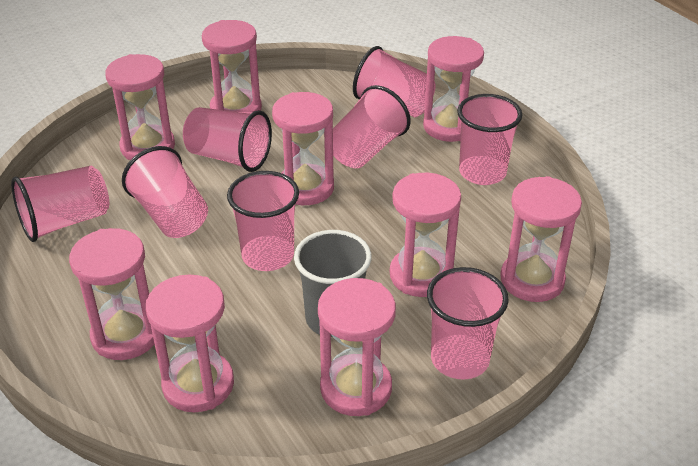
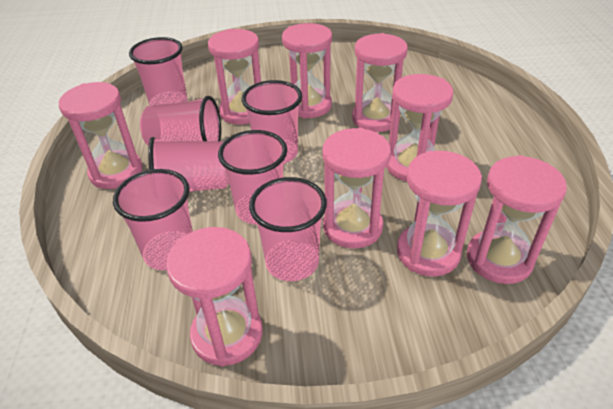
grey cup: 1 -> 0
pink cup: 8 -> 7

